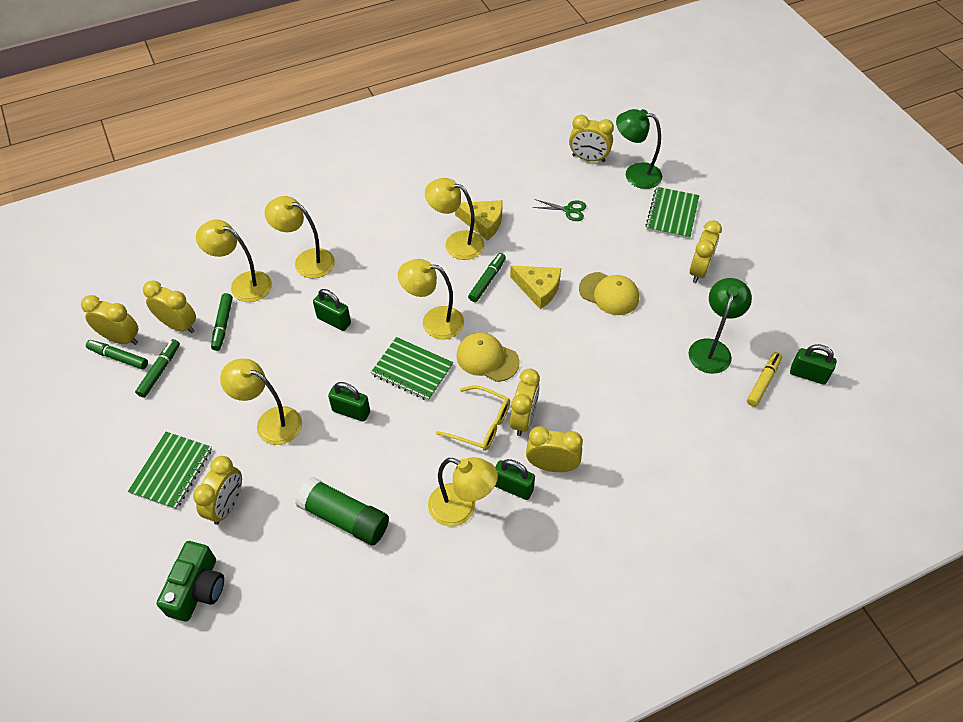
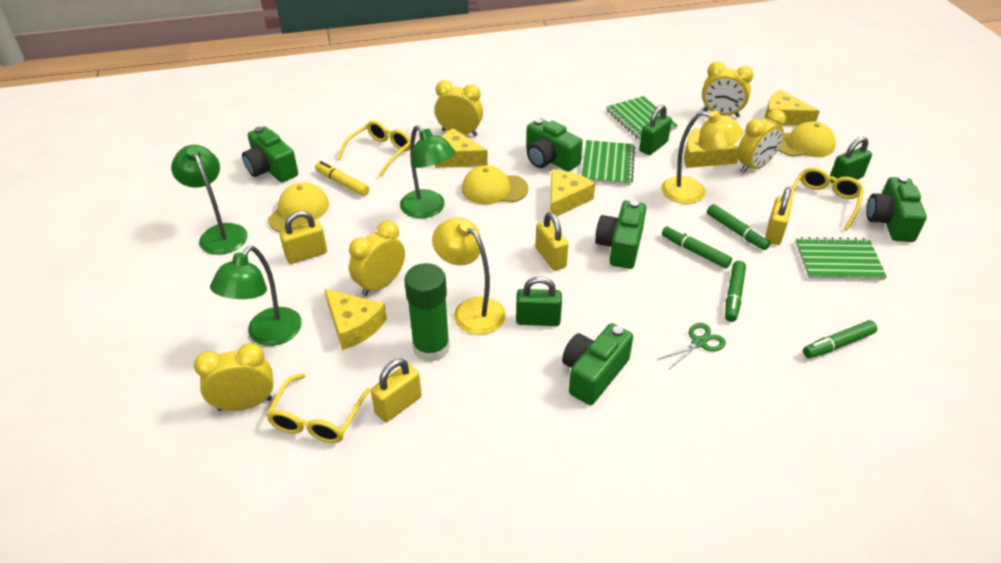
green camera: 1 -> 5
green lamp: 2 -> 3
green padlock: 4 -> 3
yellow cap: 2 -> 3
yellow cheese: 2 -> 5
yellow clock: 7 -> 5
yellow glasses: 1 -> 3
yellow lamp: 6 -> 2
yellow padlock: 0 -> 4

